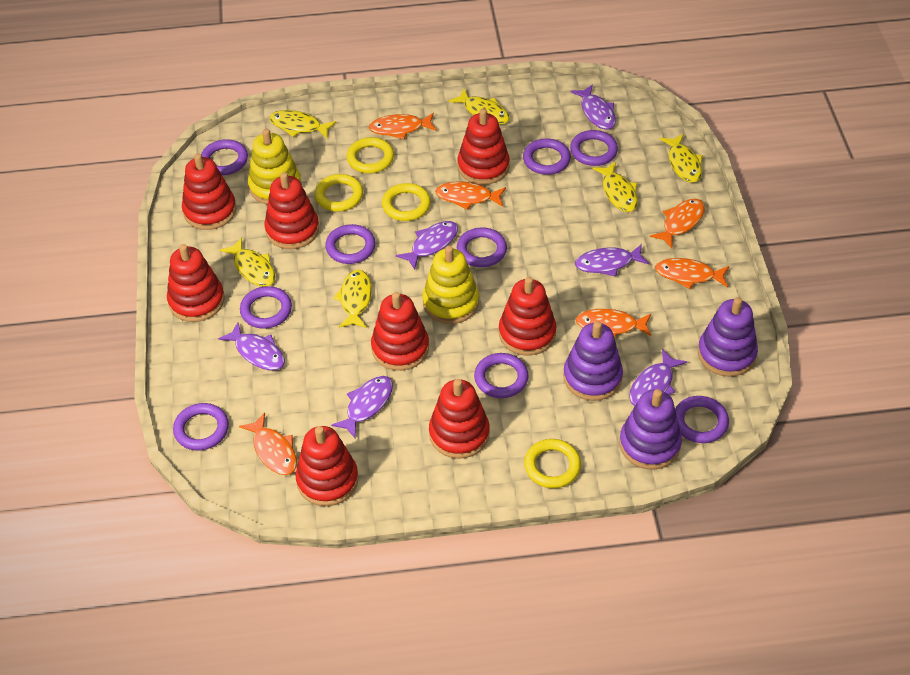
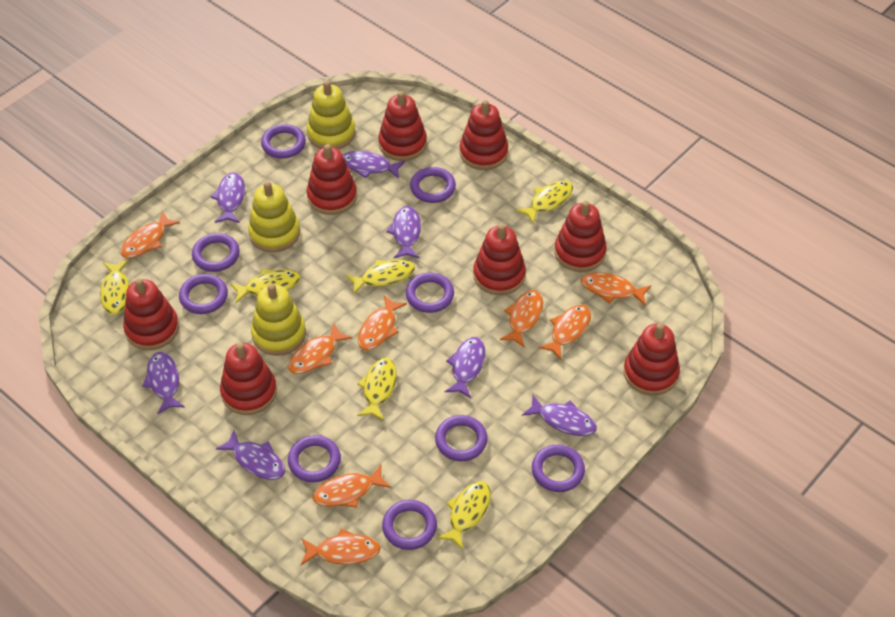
orange fish: 6 -> 8
purple fish: 6 -> 7
purple stacking toy: 3 -> 0
yellow ring: 4 -> 0
yellow stacking toy: 2 -> 3

